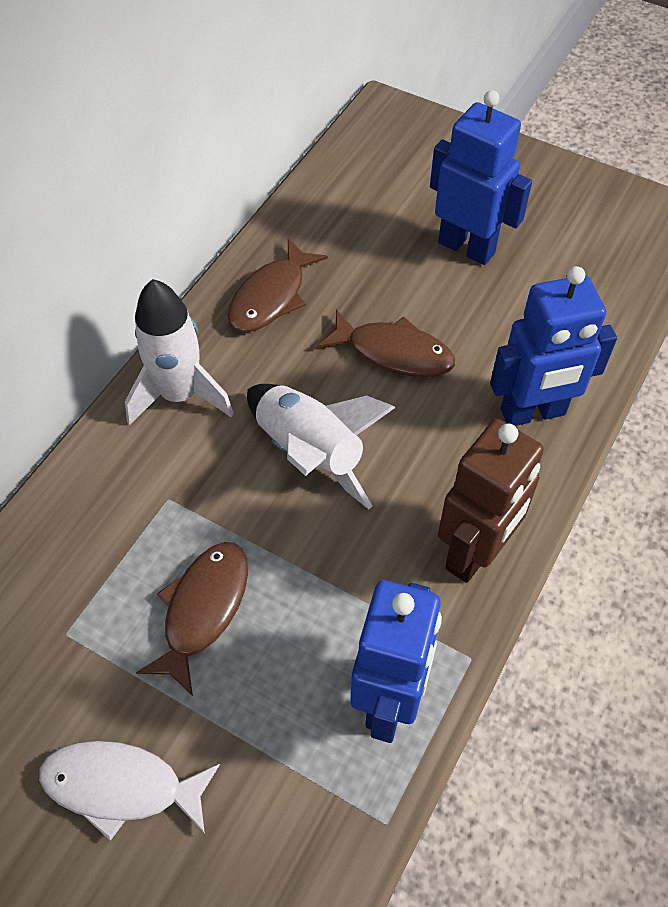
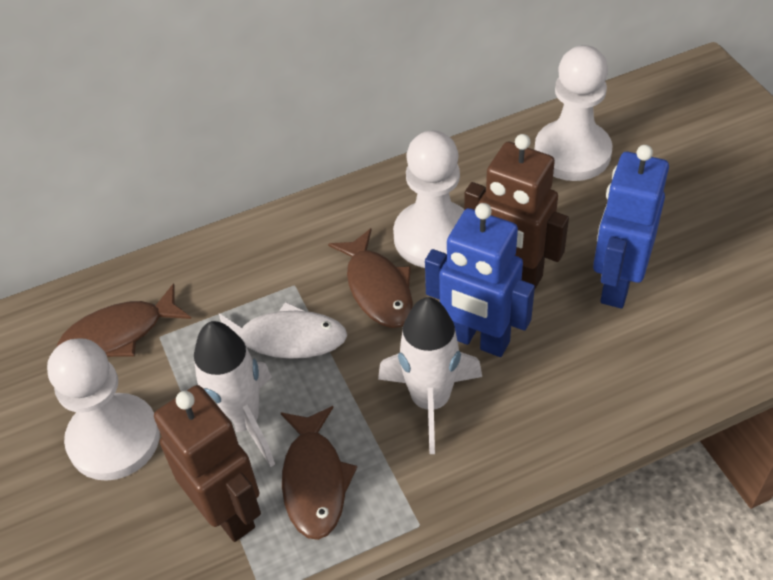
blue robot: 3 -> 2
brown robot: 1 -> 2
white pawn: 0 -> 3

